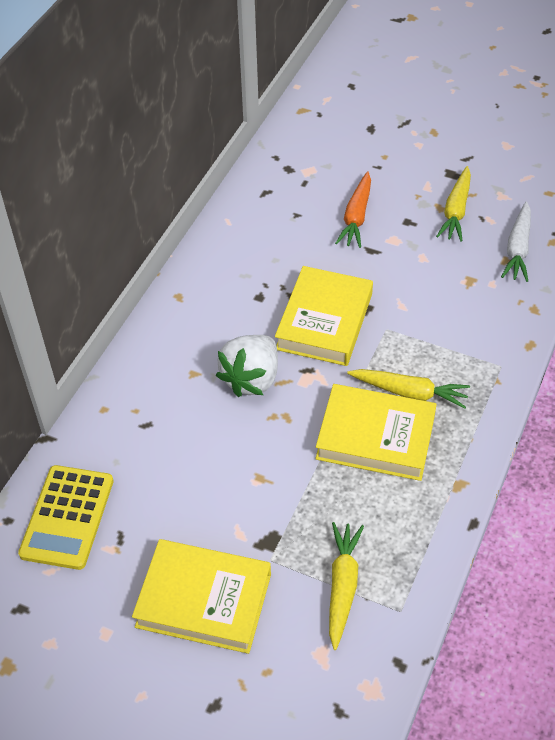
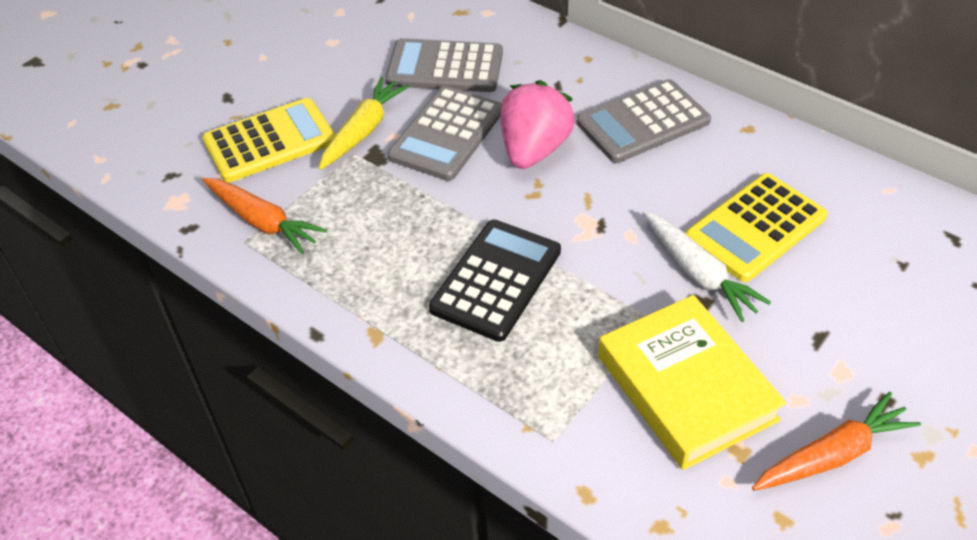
black calculator: 0 -> 1
grey calculator: 0 -> 3
orange carrot: 1 -> 2
pink strawberry: 0 -> 1
white strawberry: 1 -> 0
yellow book: 3 -> 1
yellow calculator: 1 -> 2
yellow carrot: 3 -> 1

